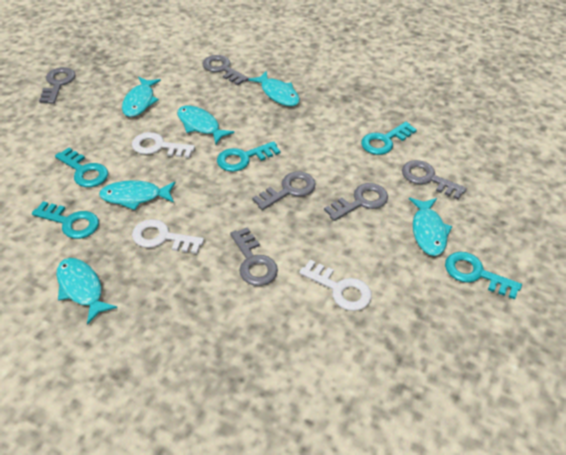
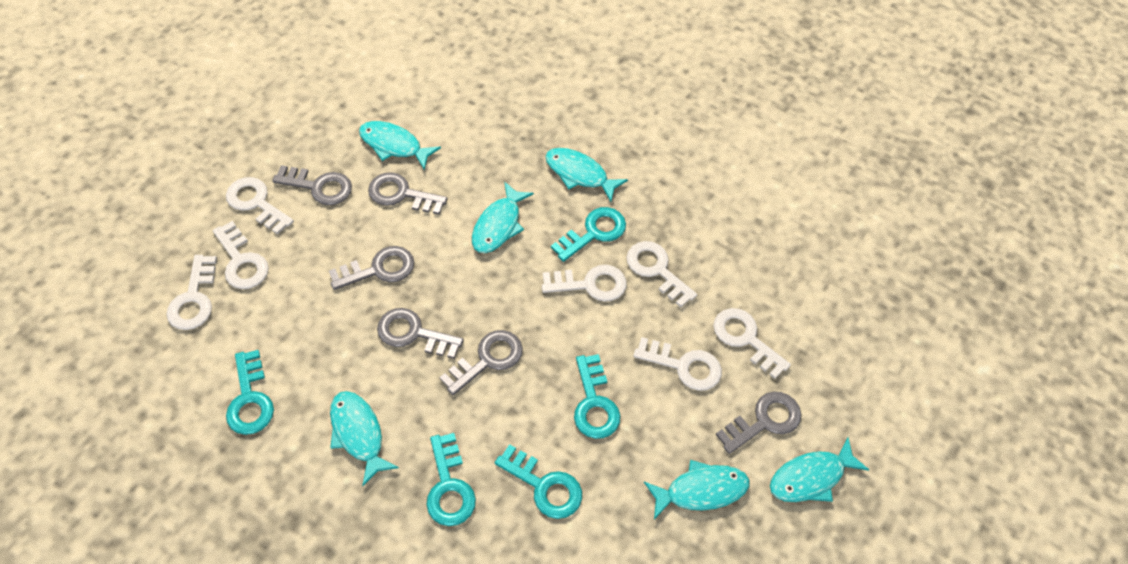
white key: 3 -> 7

